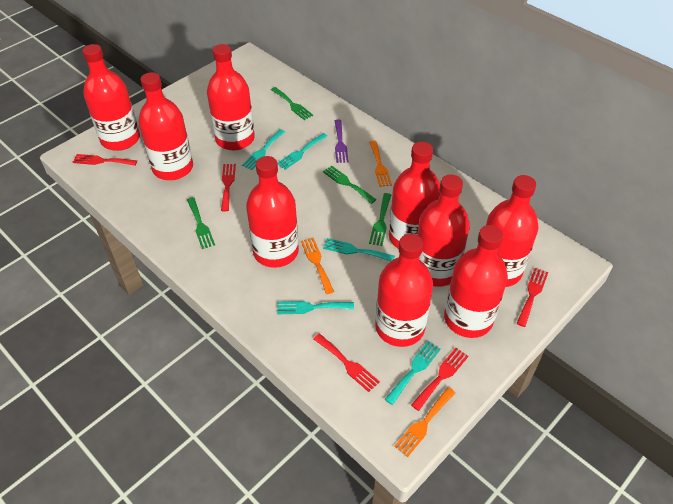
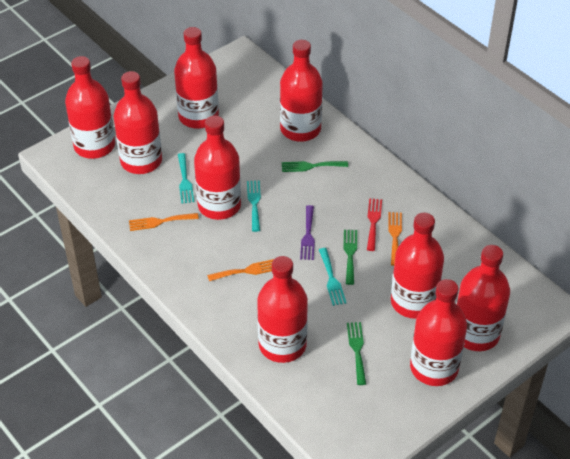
green fork: 4 -> 3
red fork: 5 -> 1
turquoise fork: 5 -> 3

